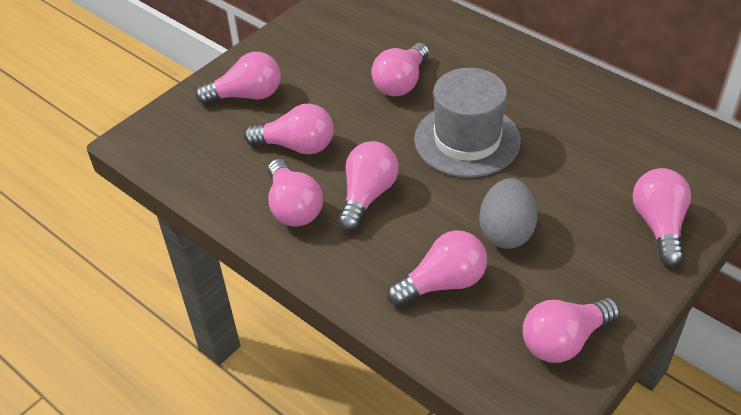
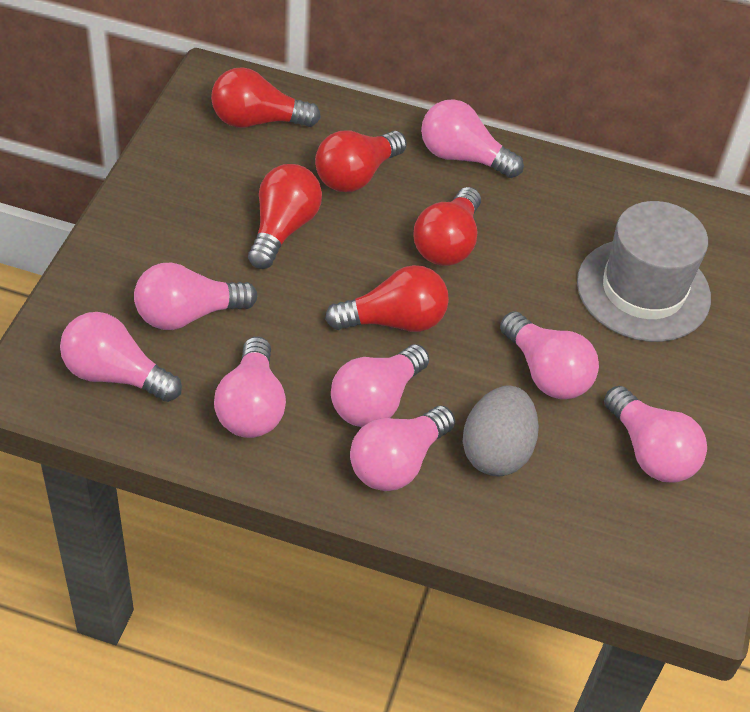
red light bulb: 0 -> 5

